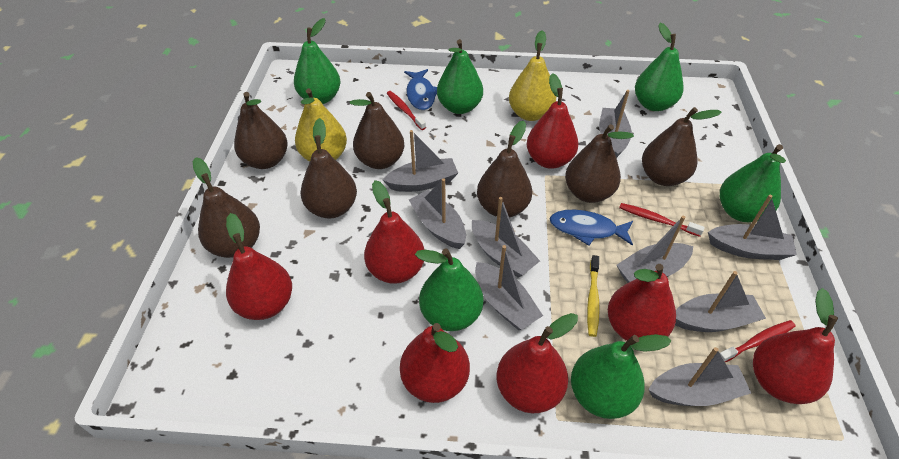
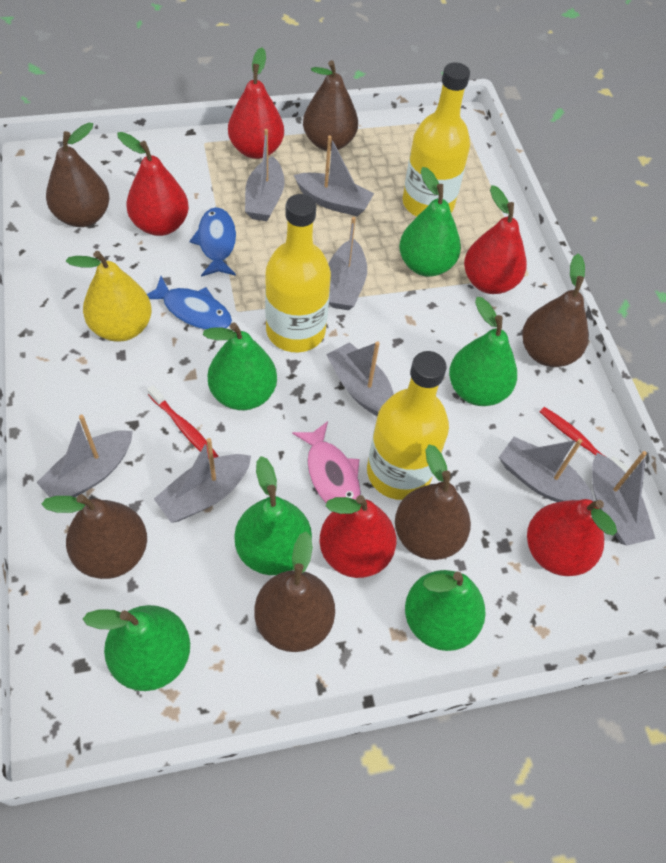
brown pear: 7 -> 6
grey boat: 9 -> 8
pink fish: 0 -> 1
red pear: 7 -> 5
red toothbrush: 3 -> 2
yellow bottle: 0 -> 3
yellow pear: 2 -> 1
yellow toothbrush: 1 -> 0

